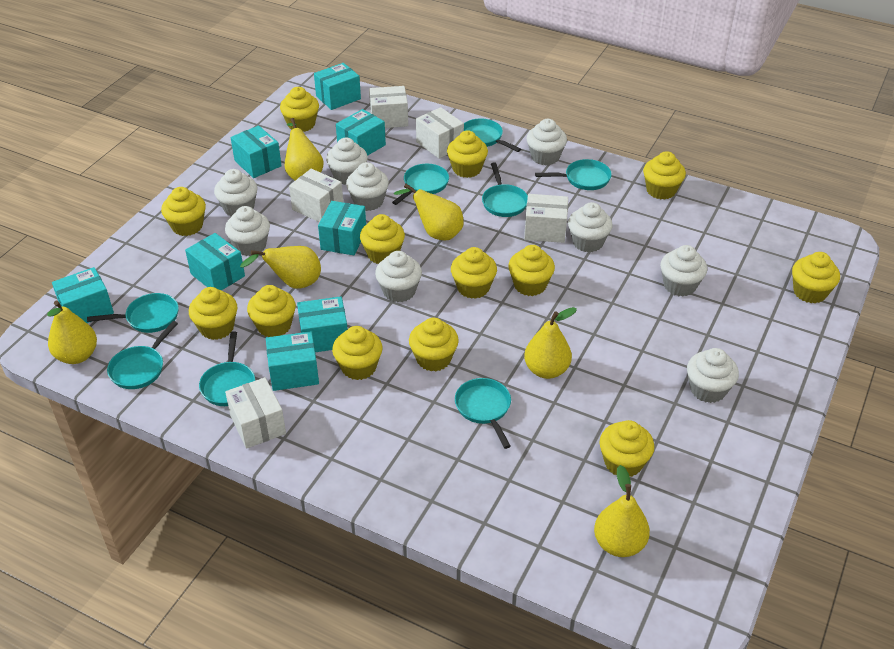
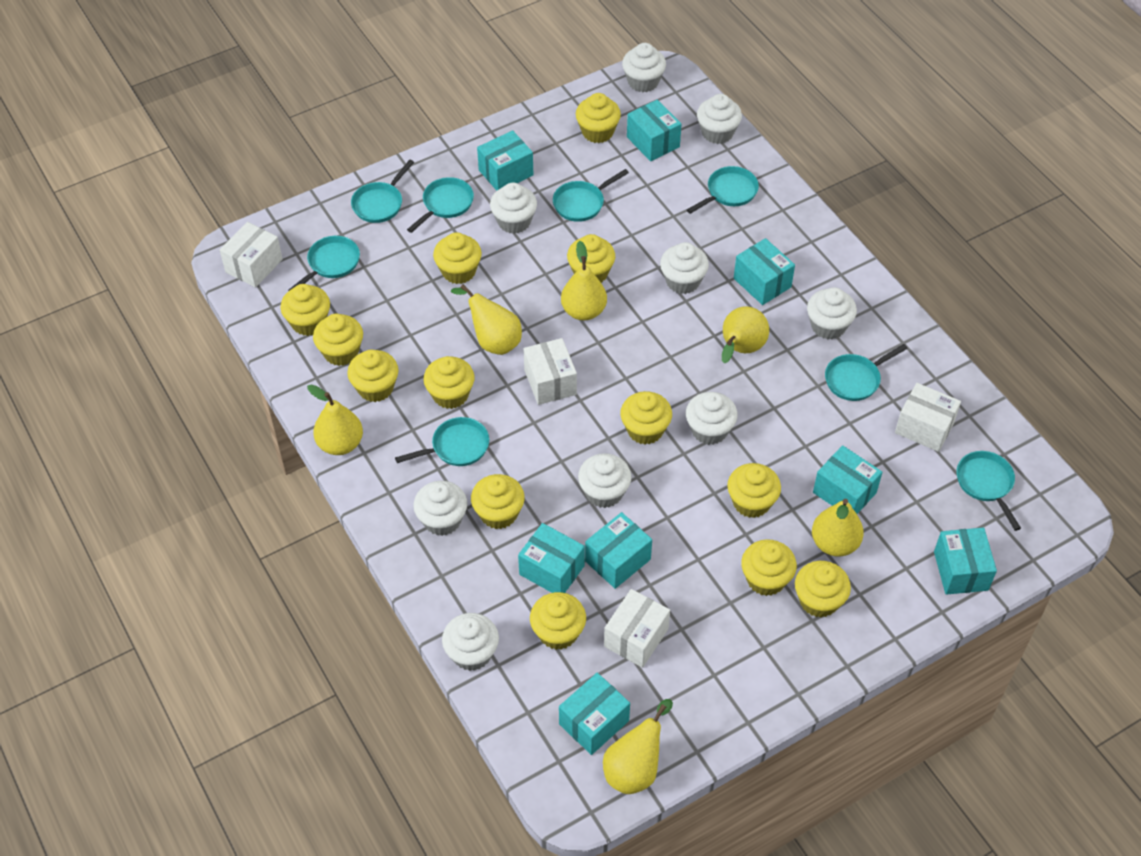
white box: 5 -> 4

